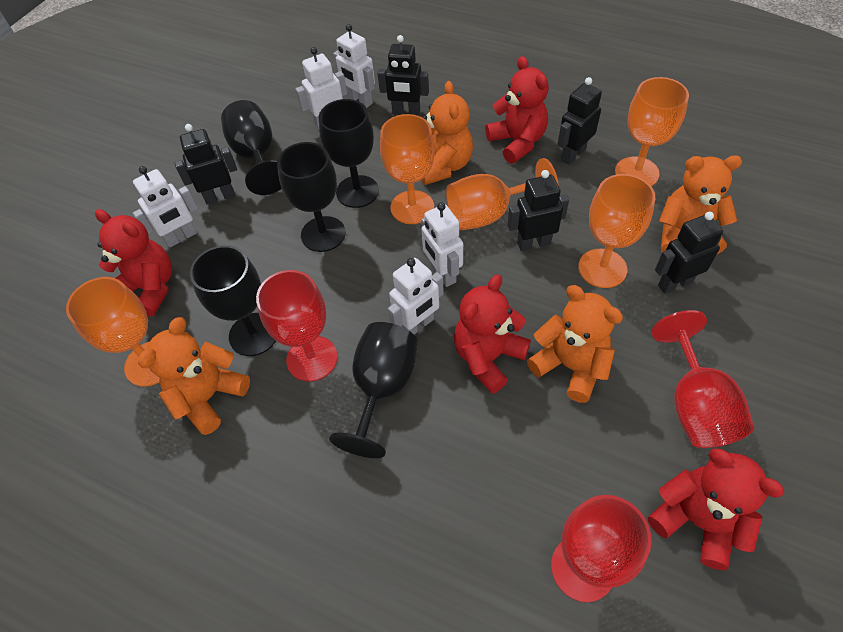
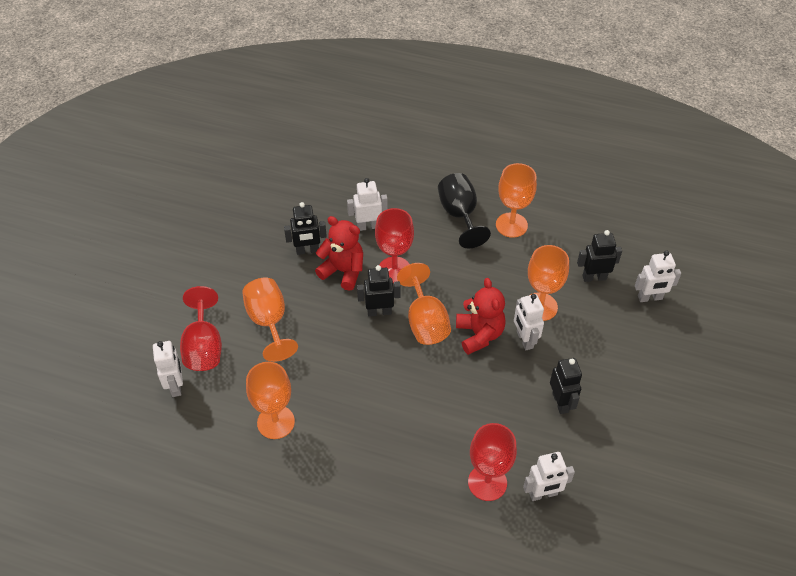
black goblet: 5 -> 1
black robot: 5 -> 4
orange teddy bear: 4 -> 0
red teddy bear: 4 -> 2

